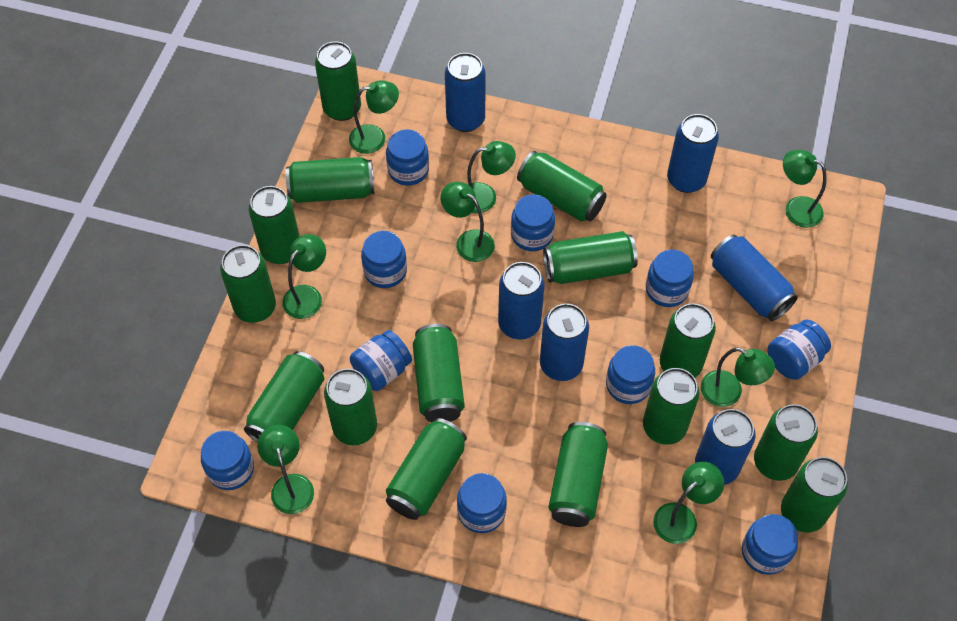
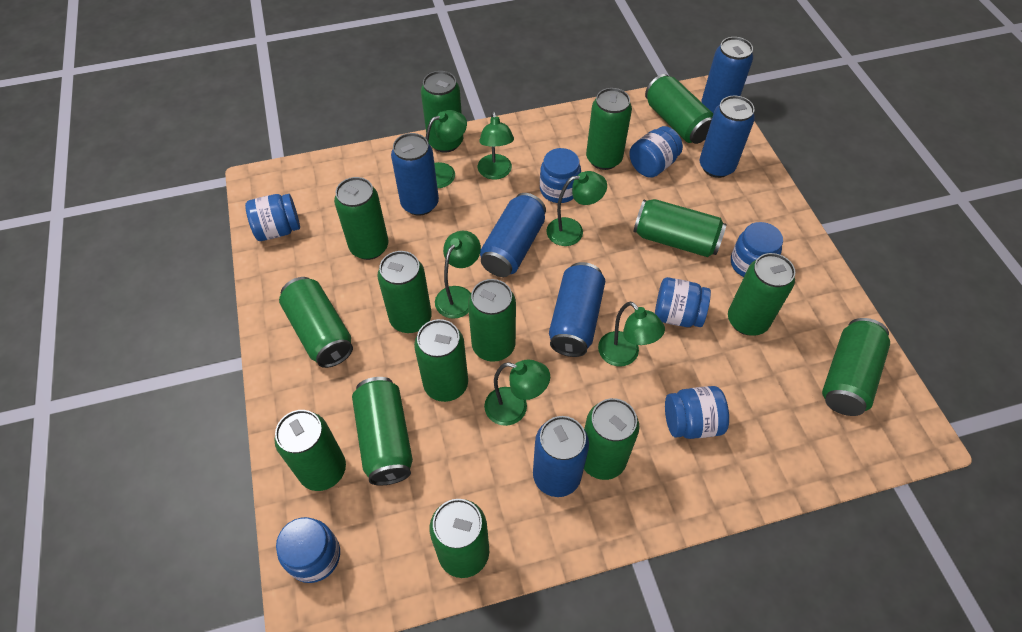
blue jar: 10 -> 7
green lamp: 8 -> 6

